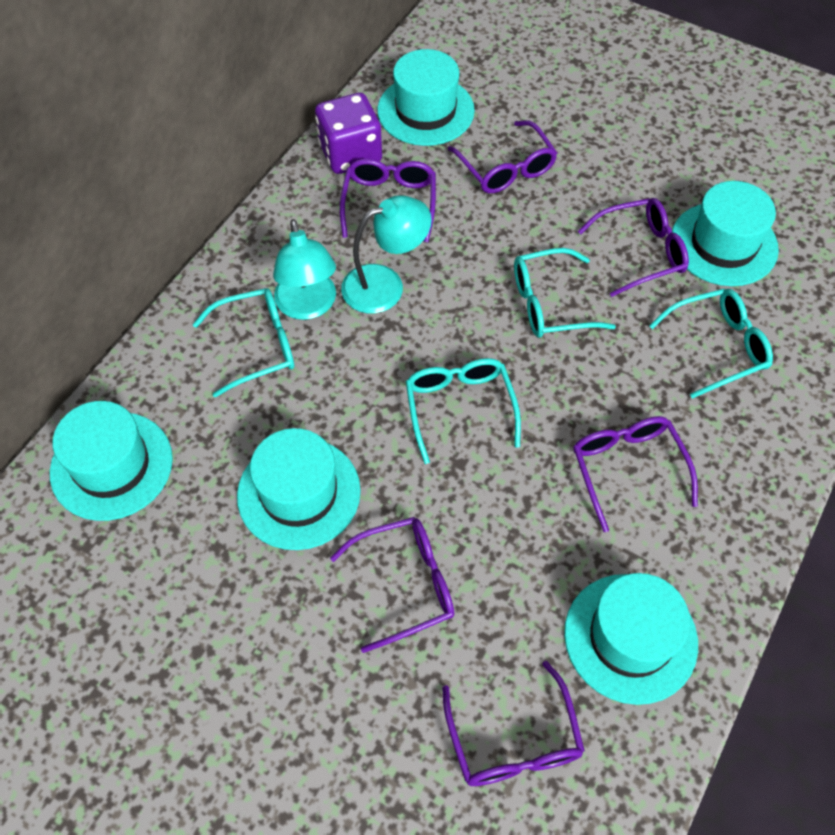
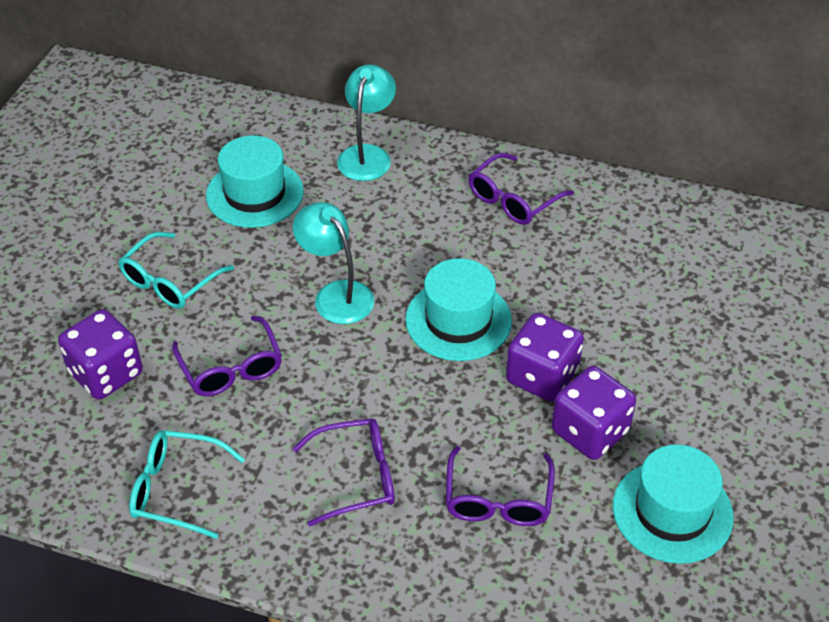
purple dice: 1 -> 3
purple glasses: 6 -> 4
turquoise glasses: 4 -> 2
turquoise hat: 5 -> 3

